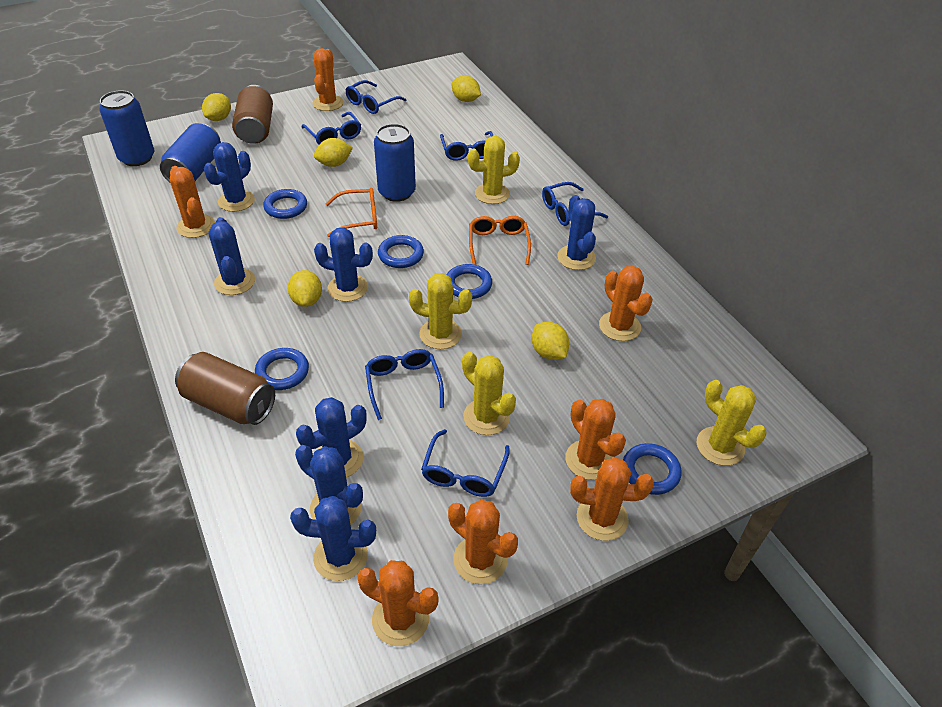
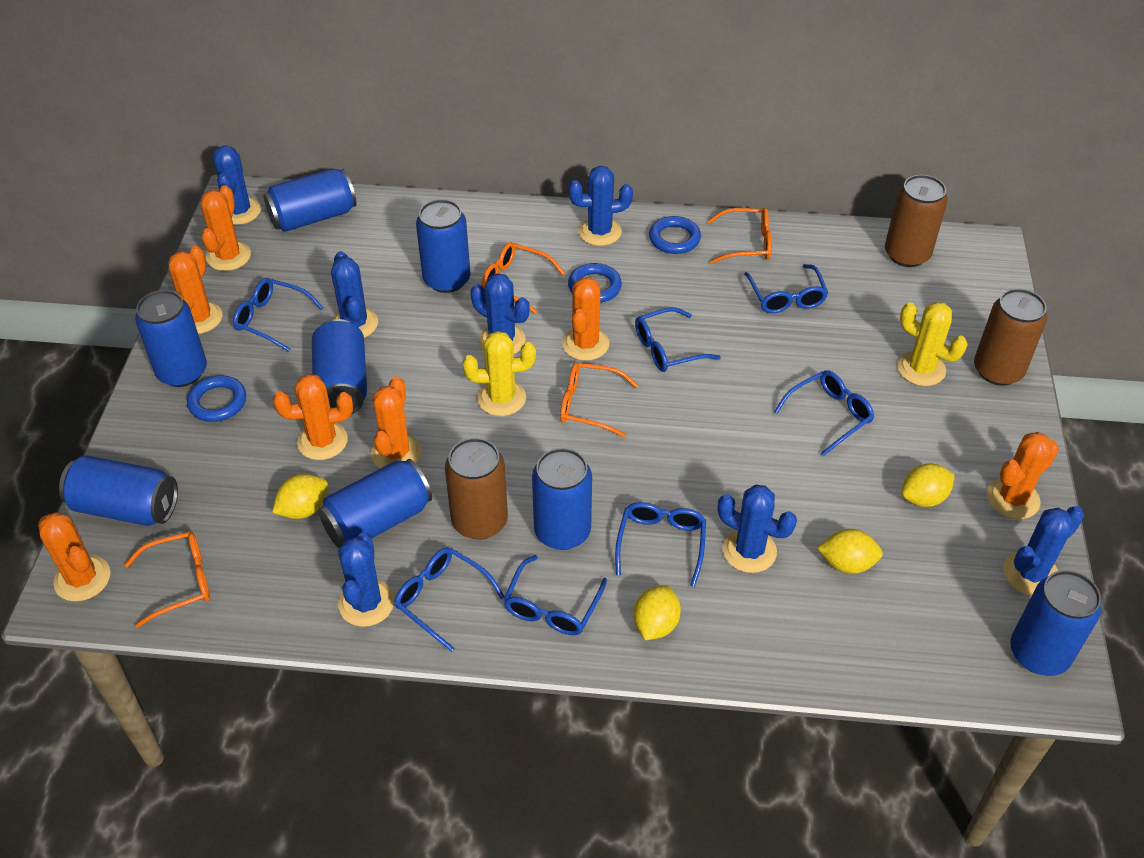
blue can: 3 -> 8
blue glasses: 6 -> 7
blue ring: 5 -> 3
brown can: 2 -> 3
orange glasses: 2 -> 4
yellow cactus: 4 -> 2
yellow lemon: 5 -> 4

